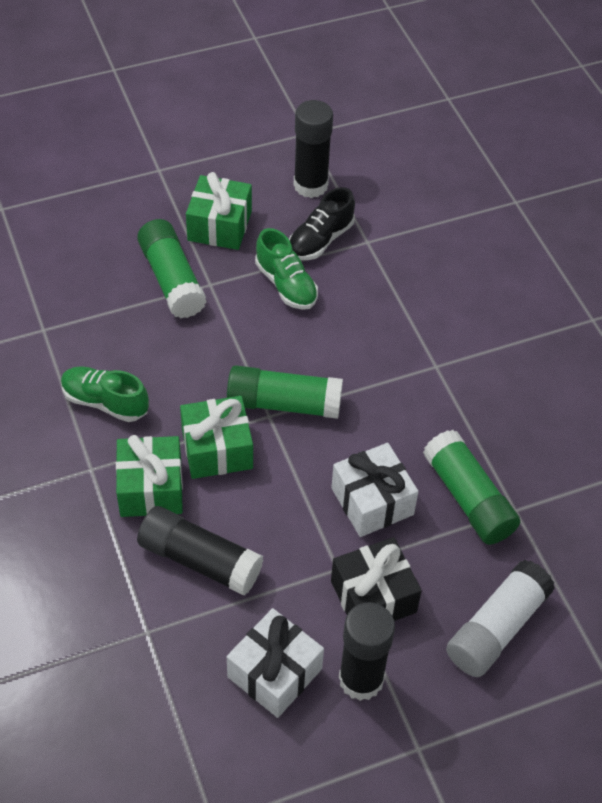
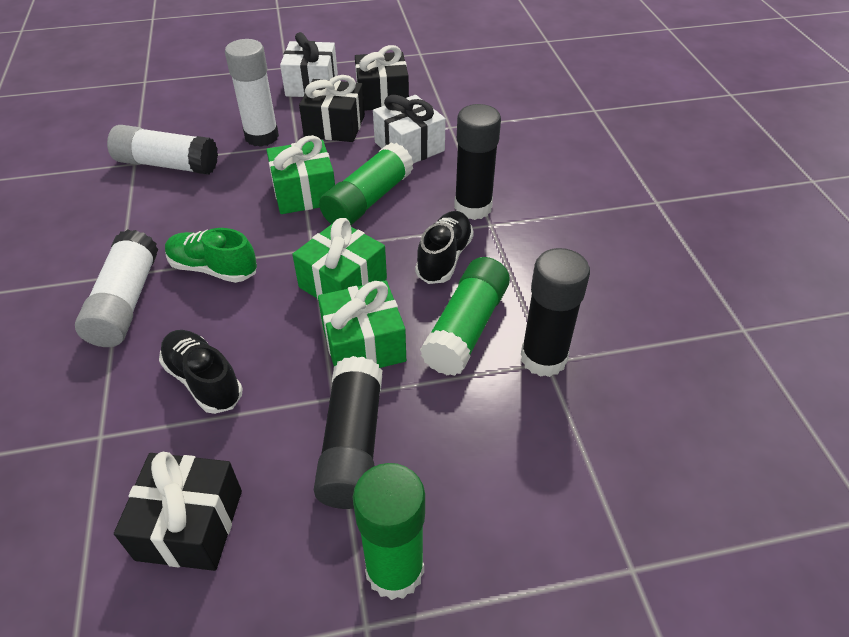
black gift: 1 -> 3
black shoe: 1 -> 2
green shoe: 2 -> 1
white glue stick: 1 -> 3

